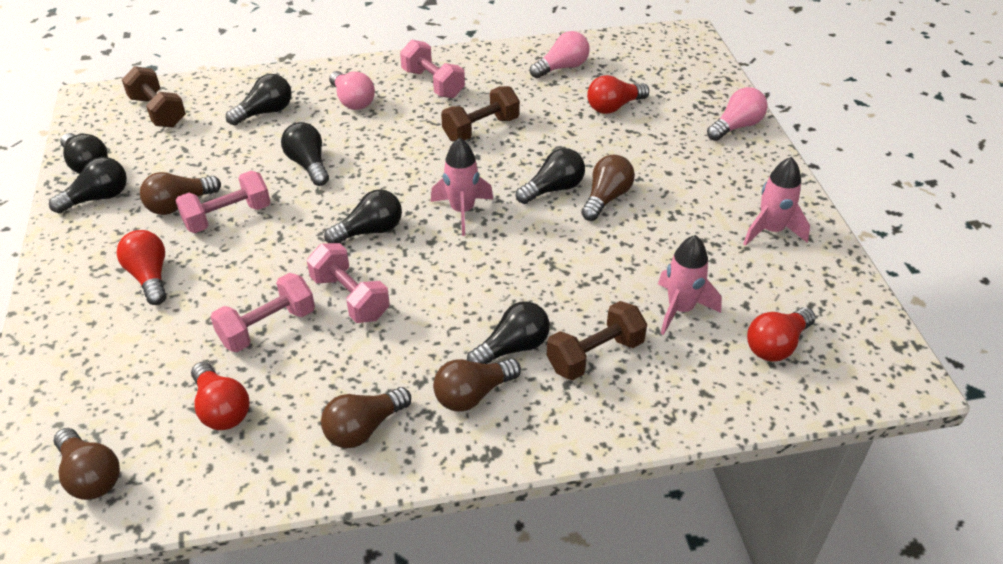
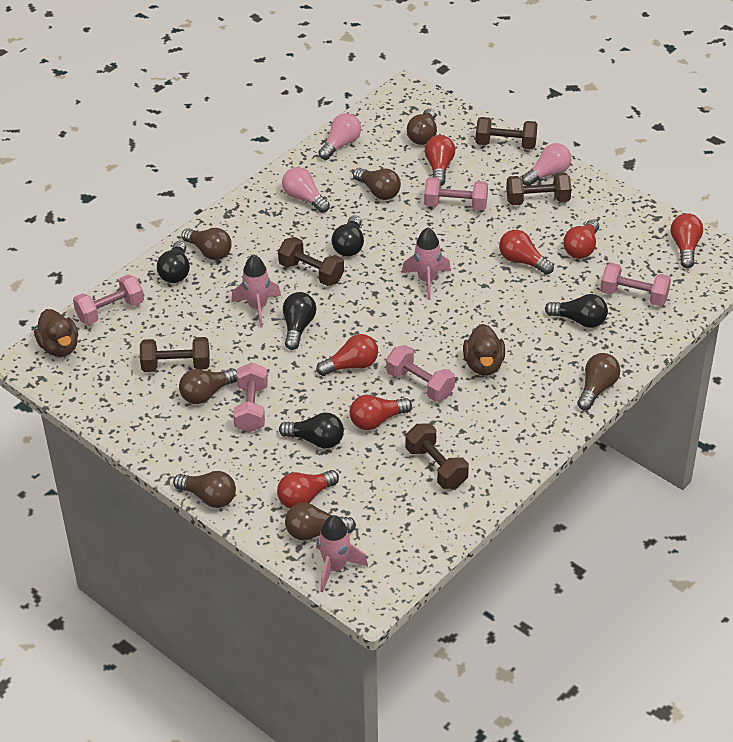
black light bulb: 7 -> 5
brown duck: 0 -> 2
brown dumbbell: 3 -> 5
brown light bulb: 5 -> 7
pink dumbbell: 4 -> 5
red light bulb: 4 -> 7

